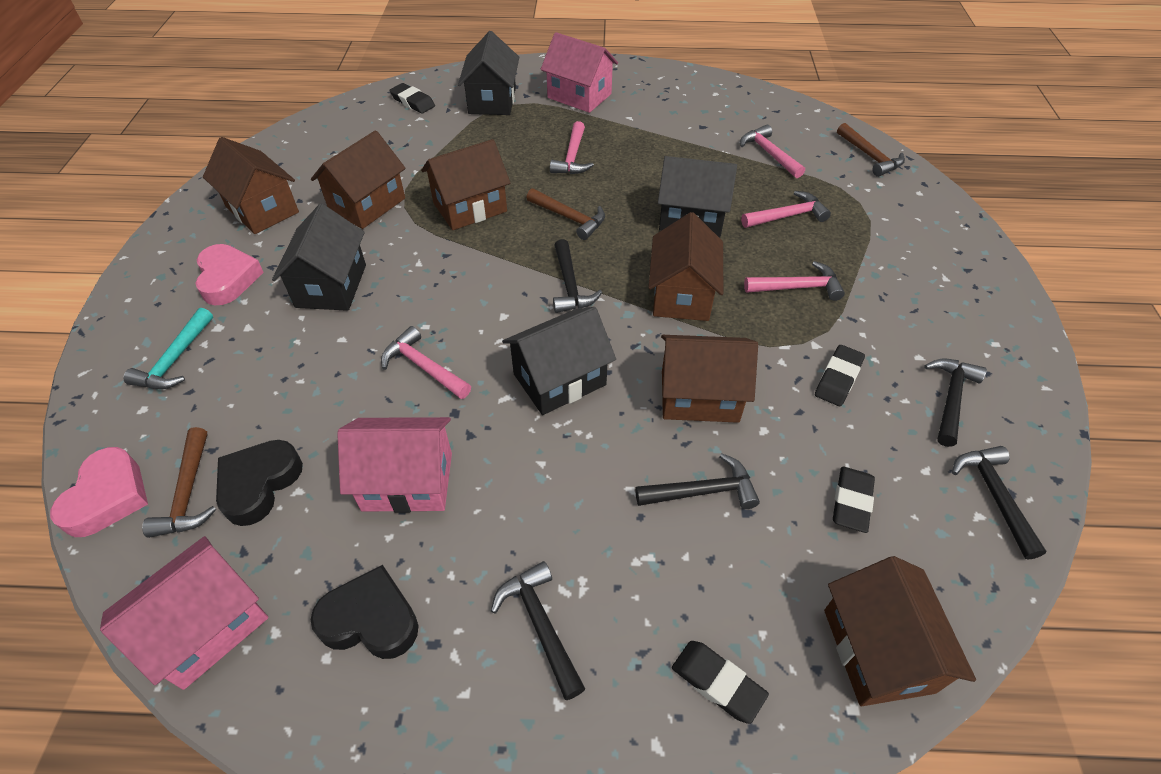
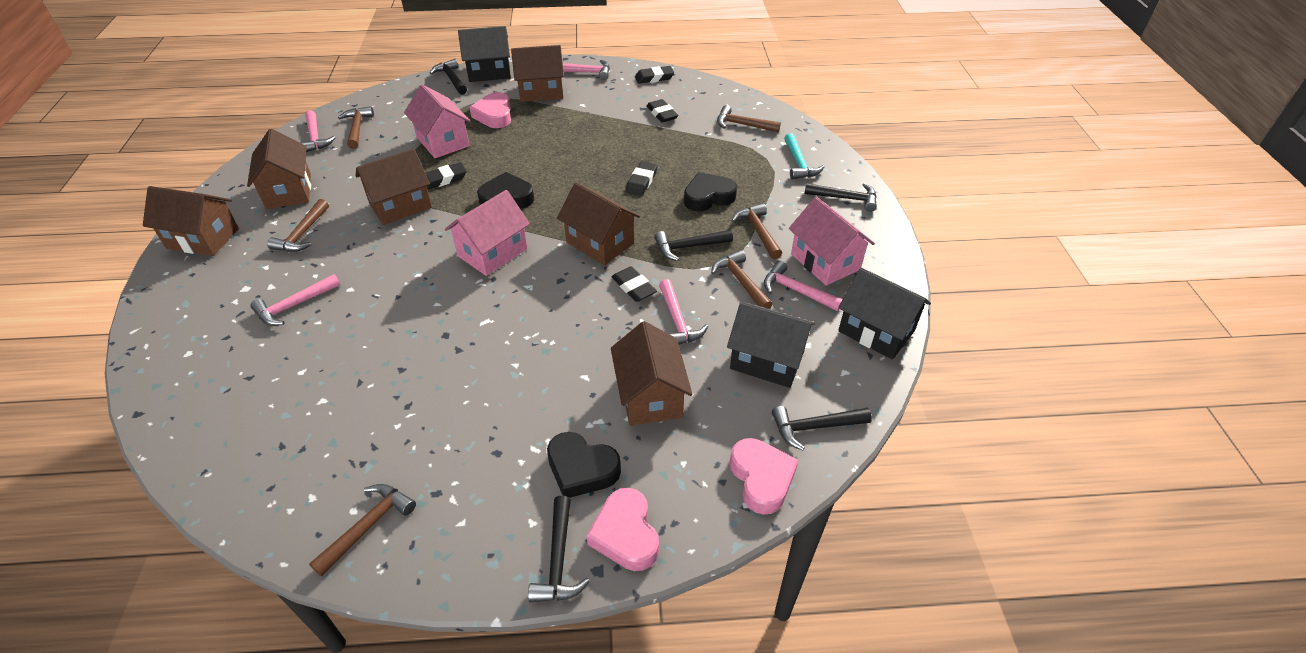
black eraser: 4 -> 5
black heart: 2 -> 3
black house: 4 -> 3
brown hammer: 3 -> 6
pink heart: 2 -> 3

